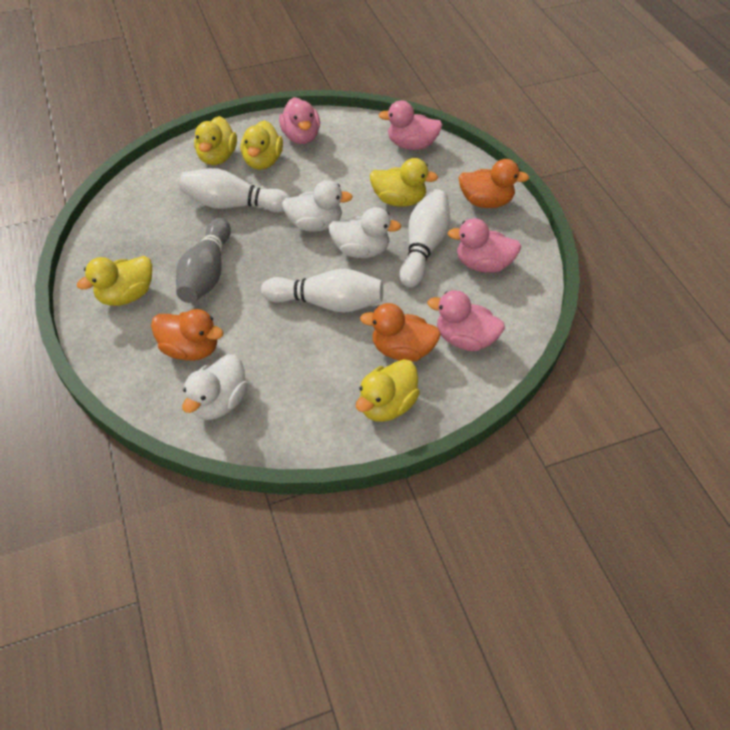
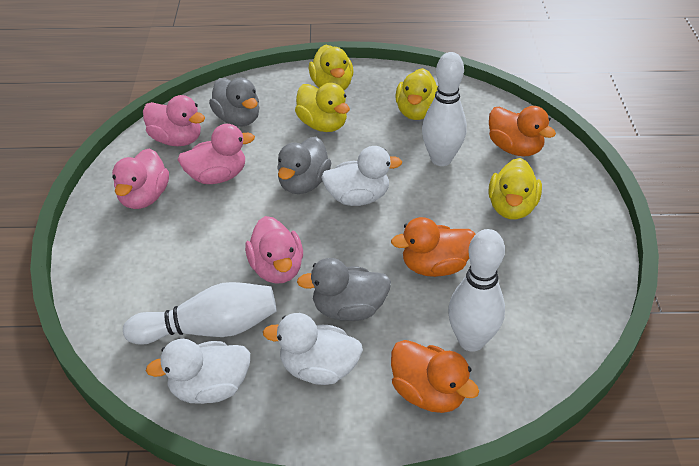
grey bowling pin: 1 -> 0
grey duck: 0 -> 3
yellow duck: 5 -> 4

